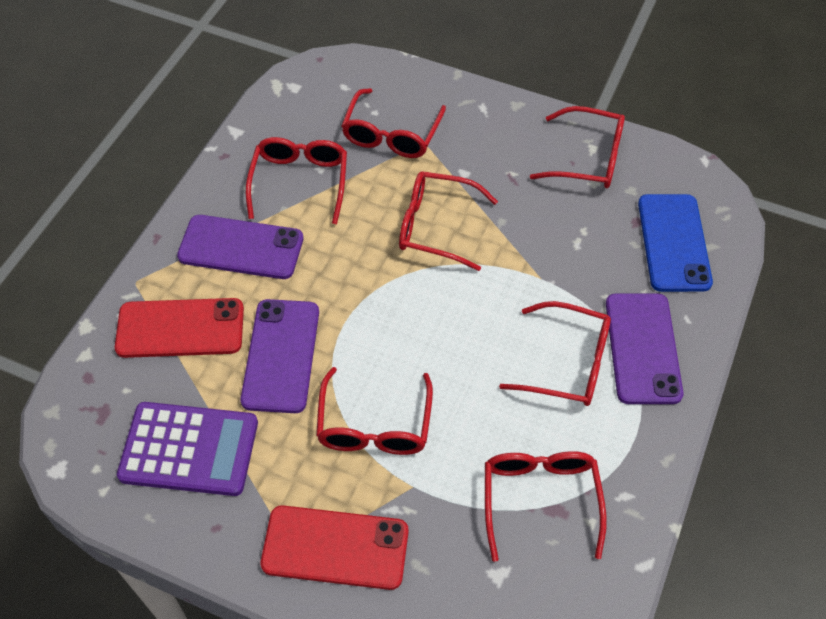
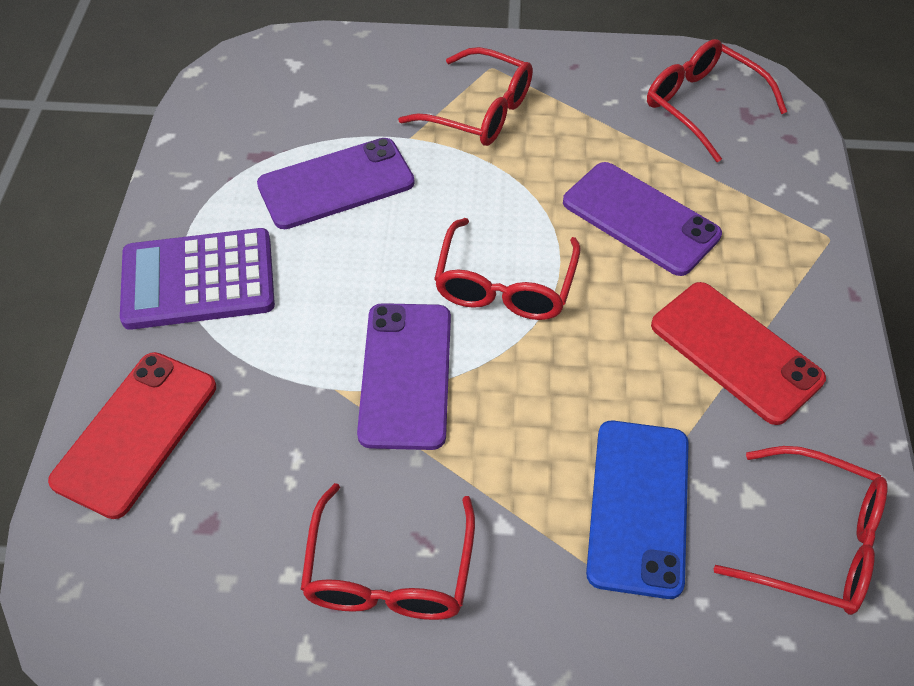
red glasses: 7 -> 5

